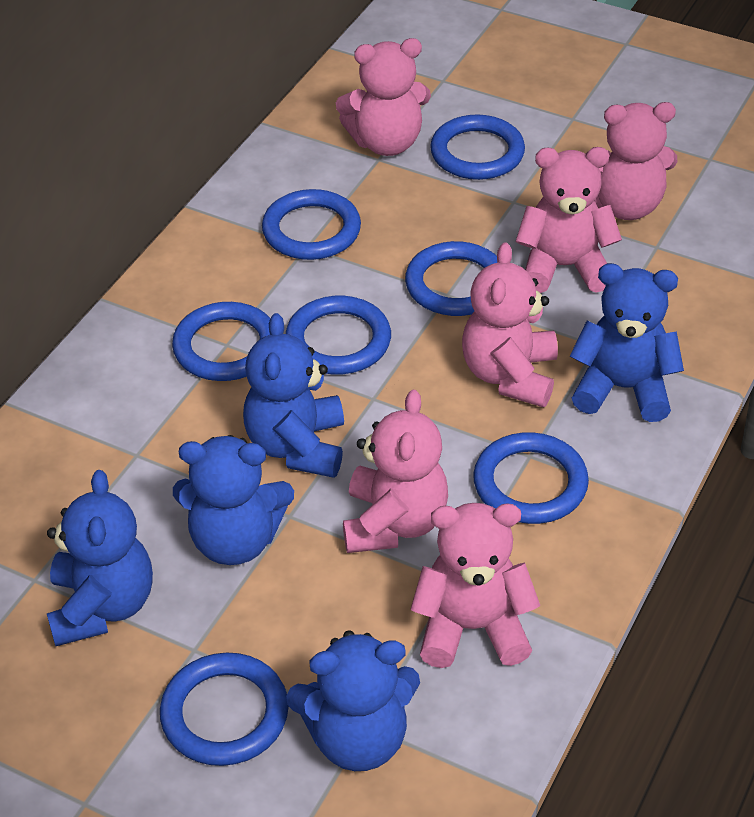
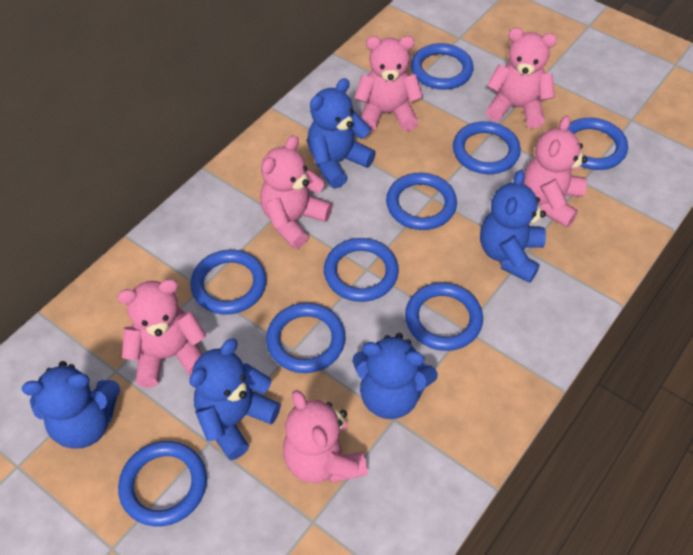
blue ring: 7 -> 9

